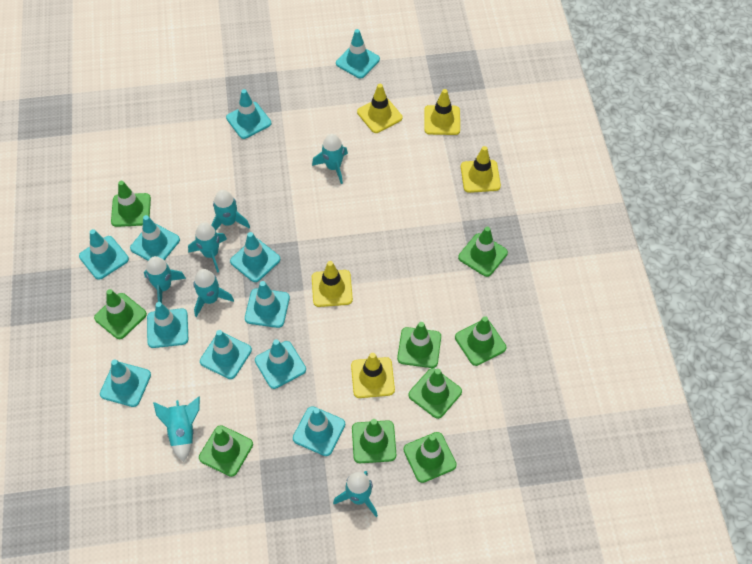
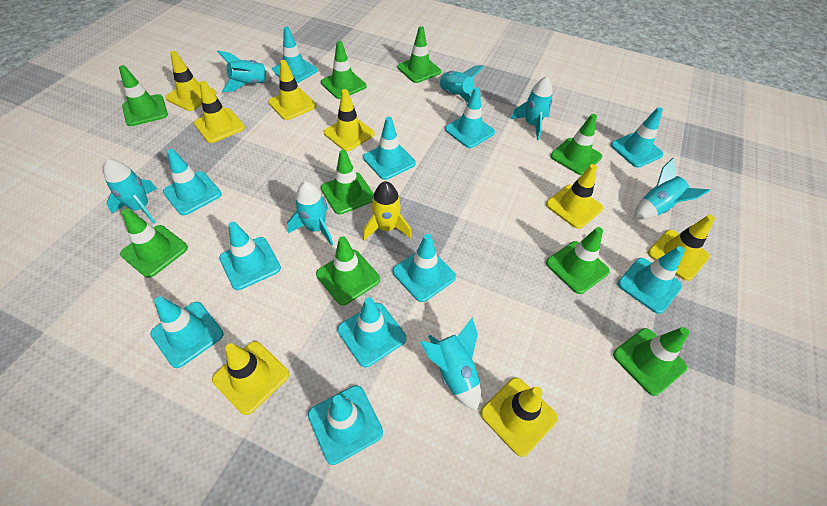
yellow rocket: 0 -> 1
yellow traffic cone: 5 -> 8

